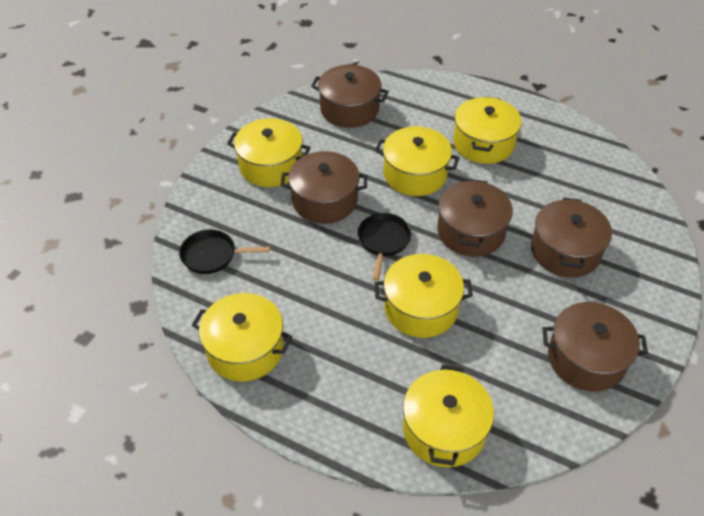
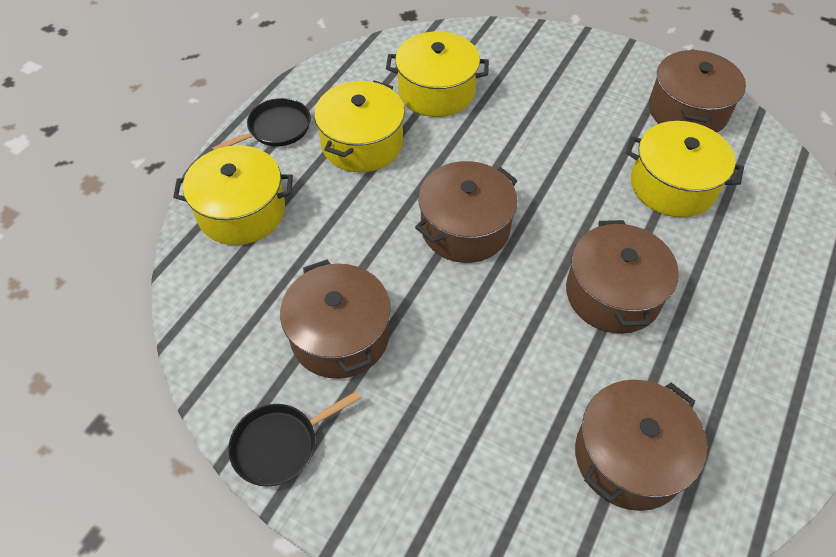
yellow pot: 6 -> 4

